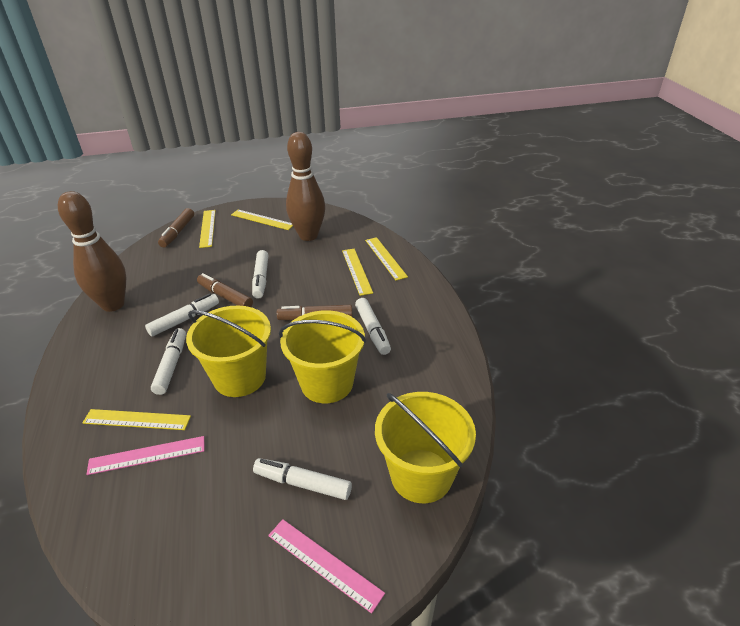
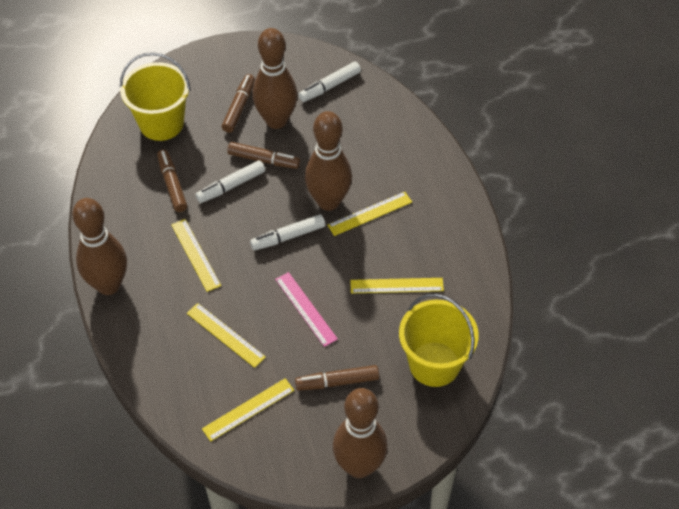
brown bowling pin: 2 -> 4
brown marker: 3 -> 4
pink ruler: 2 -> 1
white marker: 5 -> 3
yellow bucket: 3 -> 2

